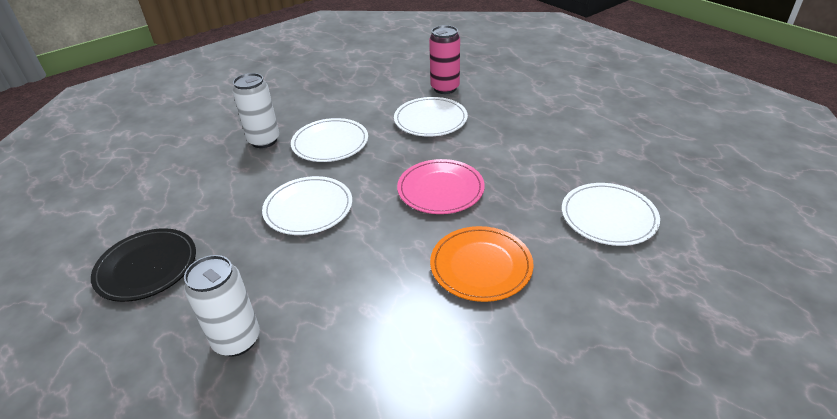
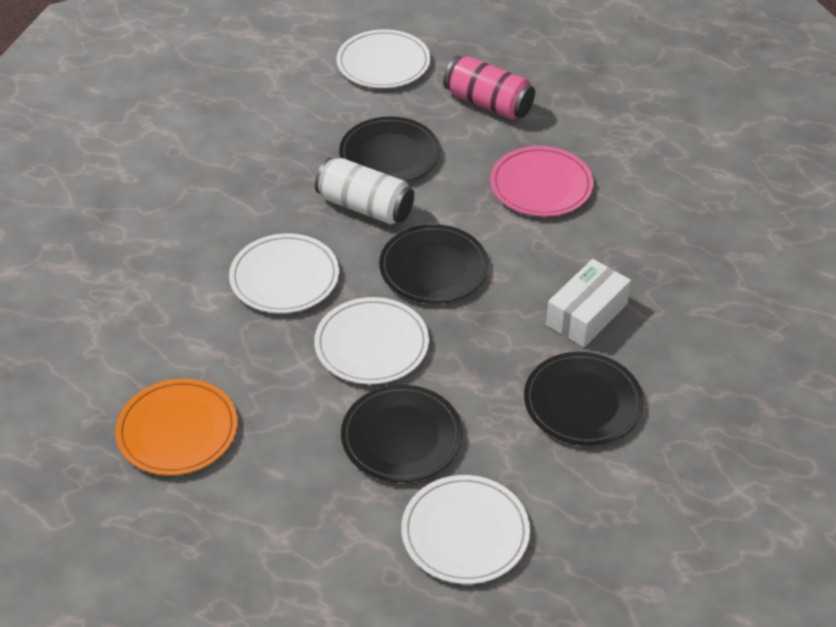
black plate: 1 -> 4
white box: 0 -> 1
white can: 2 -> 1

